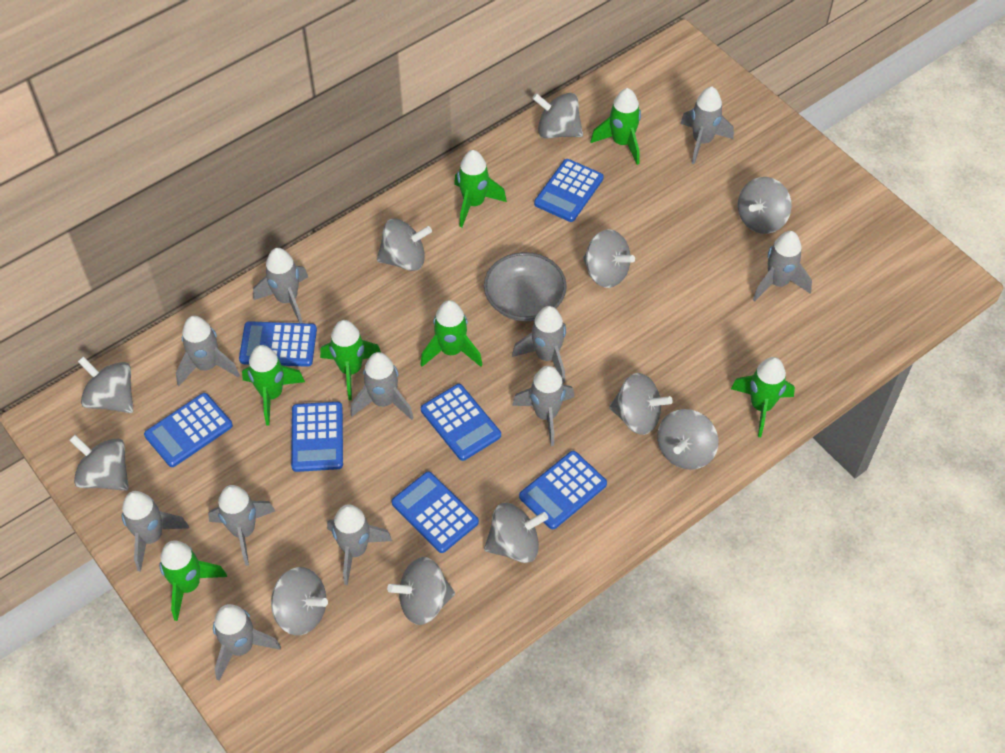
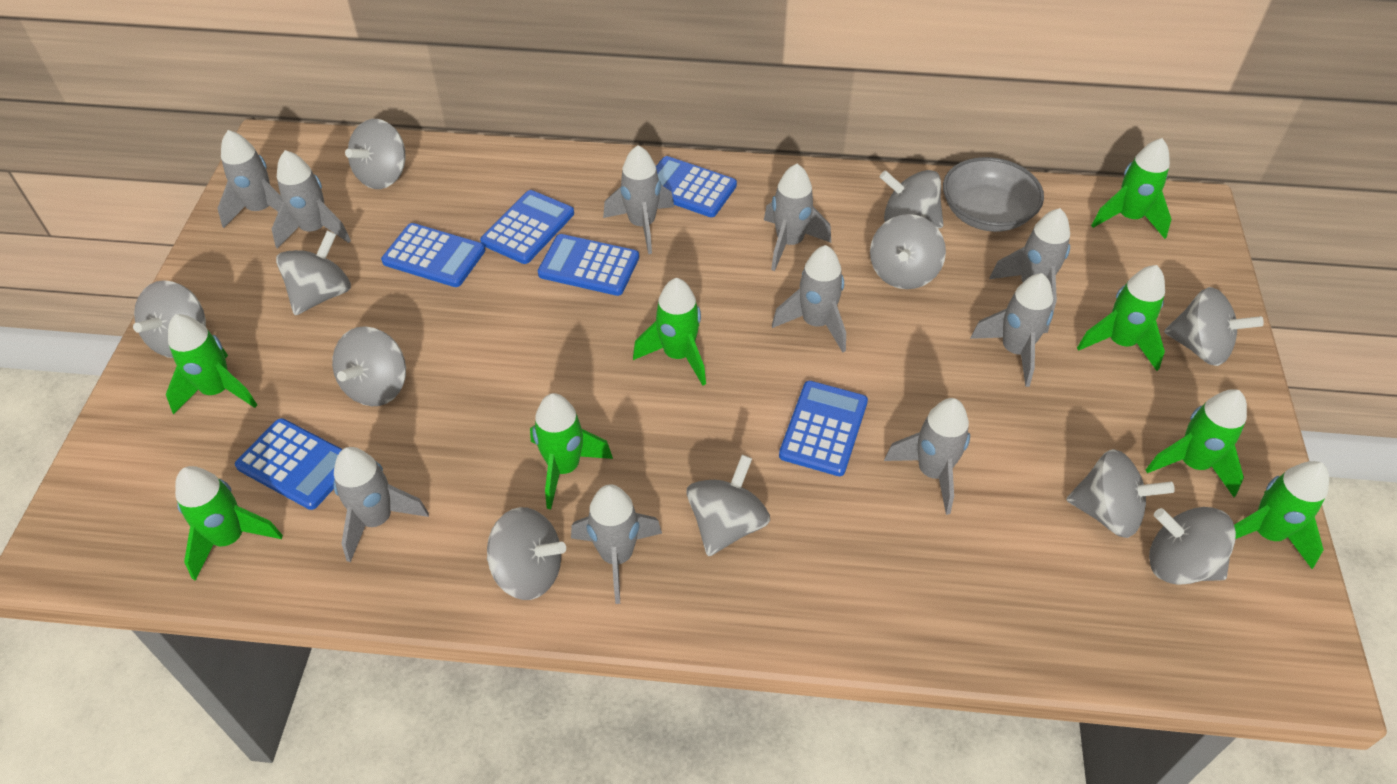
blue calculator: 7 -> 6
green rocket: 7 -> 8
grey rocket: 11 -> 10

